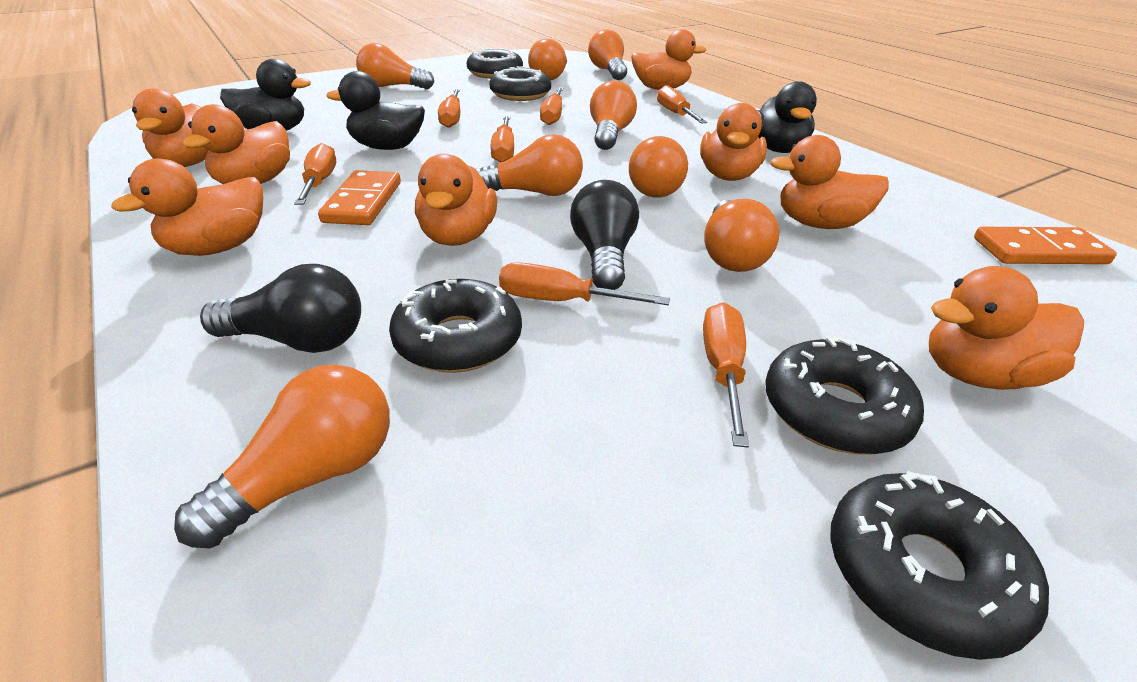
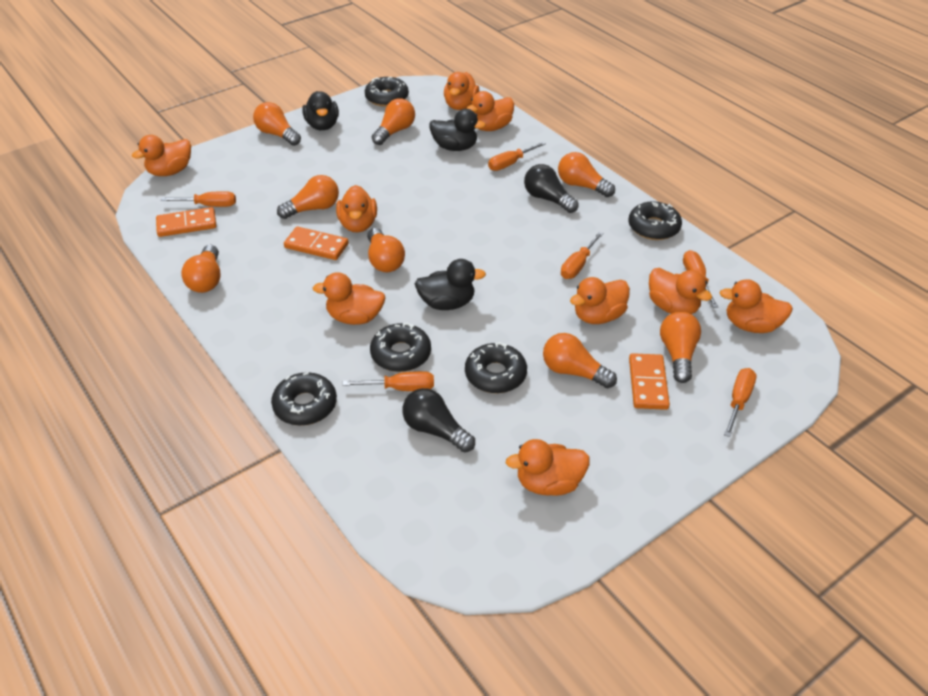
orange domino: 2 -> 3
orange duck: 8 -> 9
orange screwdriver: 7 -> 6

